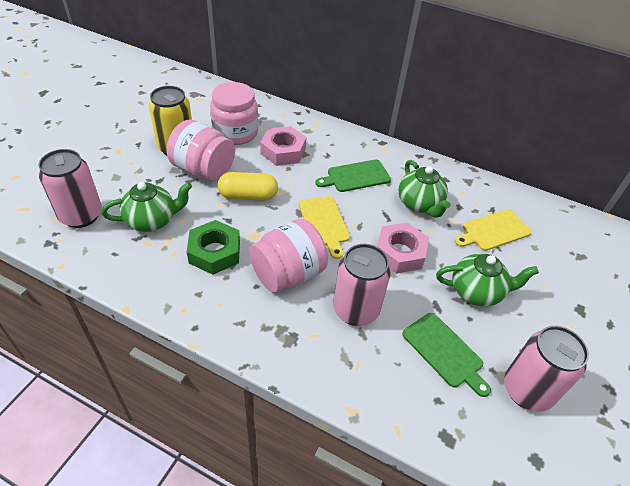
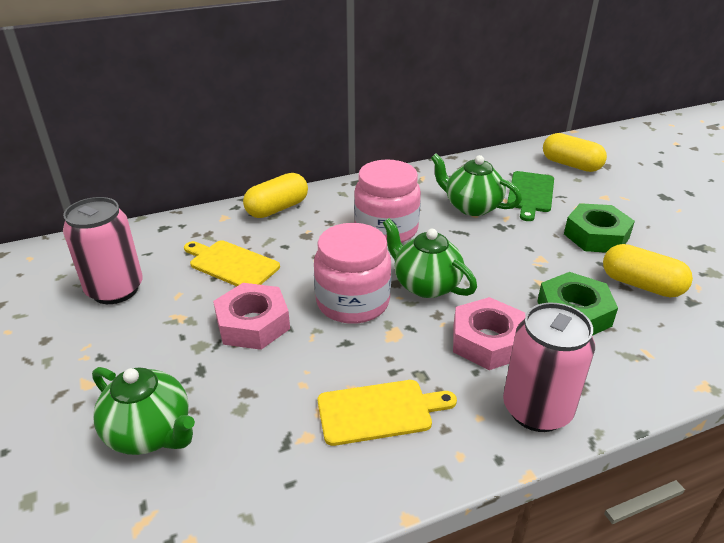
green cutting board: 2 -> 1
green nut: 1 -> 2
pink can: 3 -> 2
pink jar: 3 -> 2
yellow can: 1 -> 0
yellow capsule: 1 -> 3

